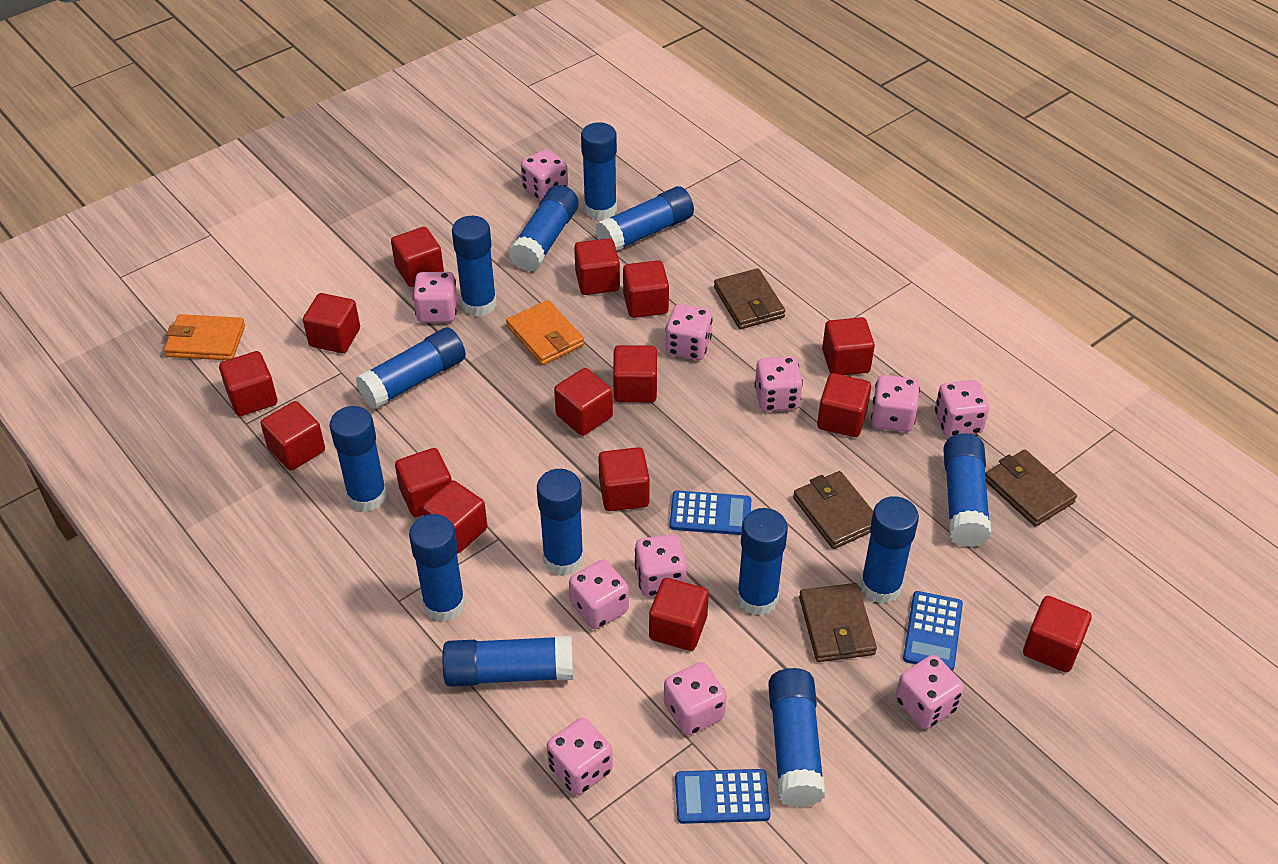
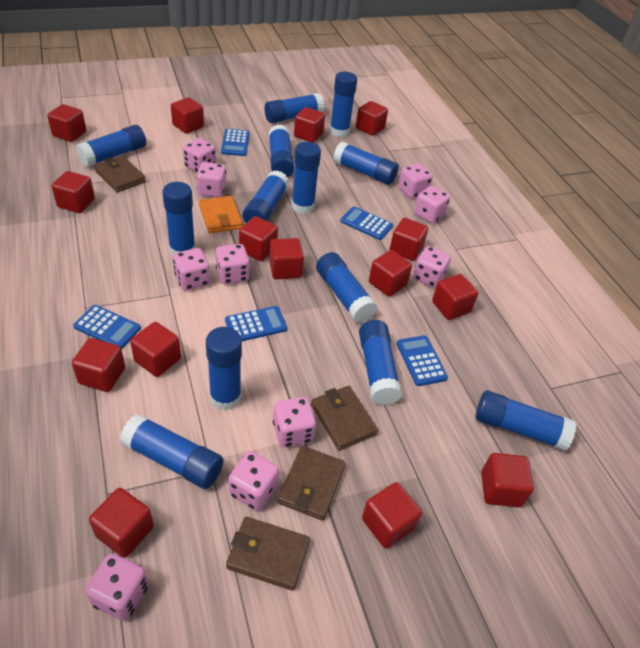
blue calculator: 3 -> 5
orange wallet: 2 -> 1
pink dice: 11 -> 10

